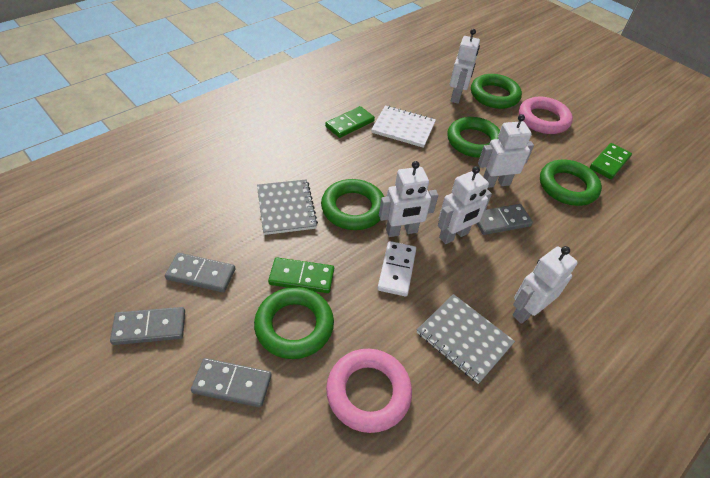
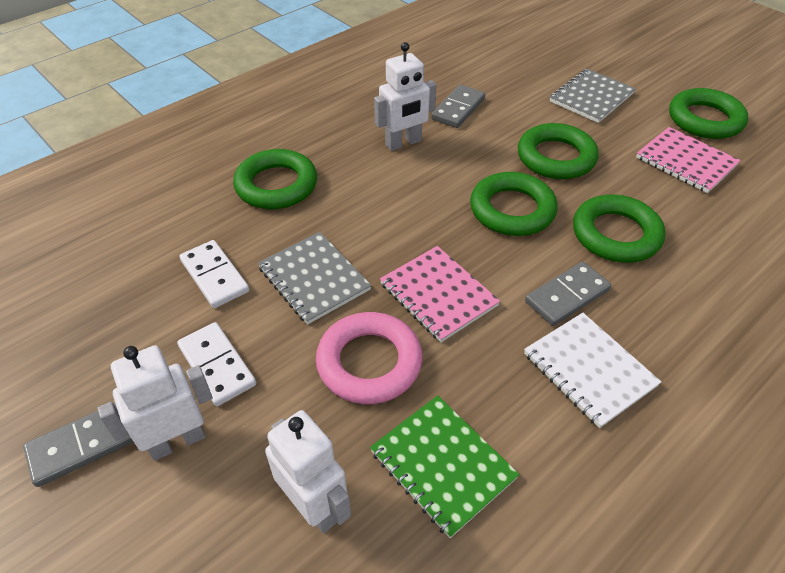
green domino: 3 -> 0
green notebook: 0 -> 1
grey domino: 4 -> 3
pink notebook: 0 -> 2
pink ring: 2 -> 1
white domino: 1 -> 2
white robot: 5 -> 3

